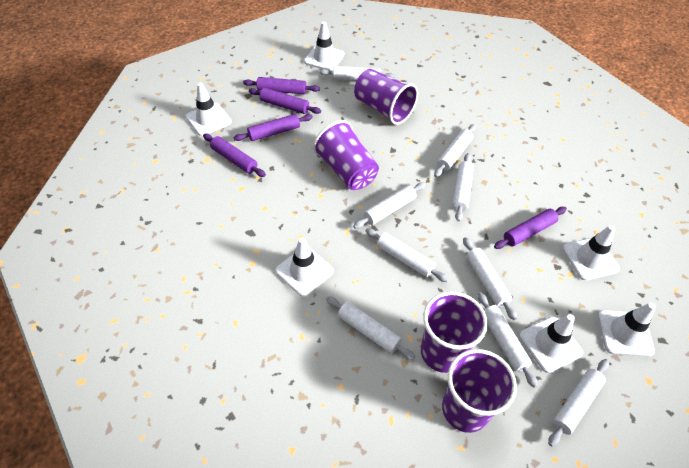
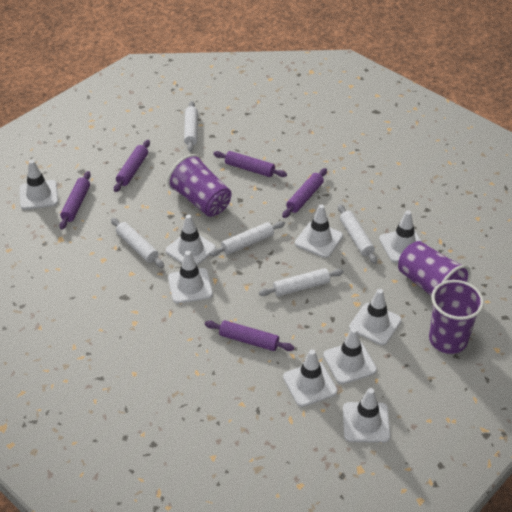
purple cup: 4 -> 3
white rolling pin: 9 -> 5
white traffic cone: 6 -> 9

